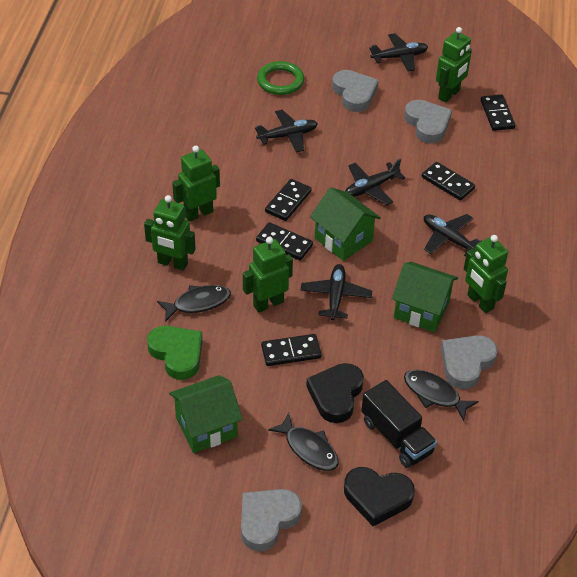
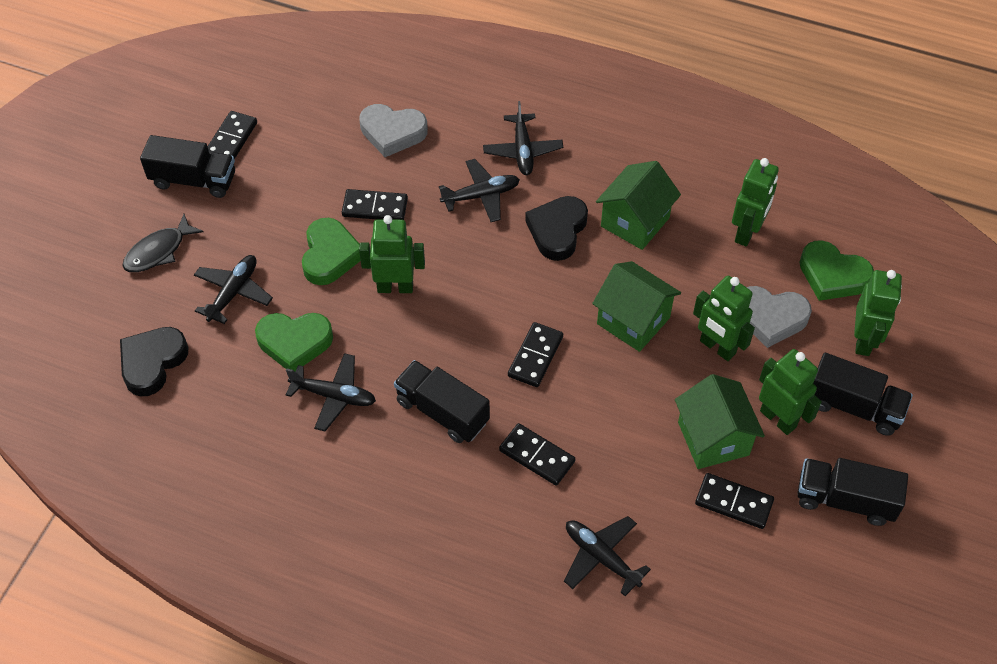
black fish: 3 -> 1
black truck: 1 -> 4
green heart: 1 -> 3
green ring: 1 -> 0
grey heart: 4 -> 2

